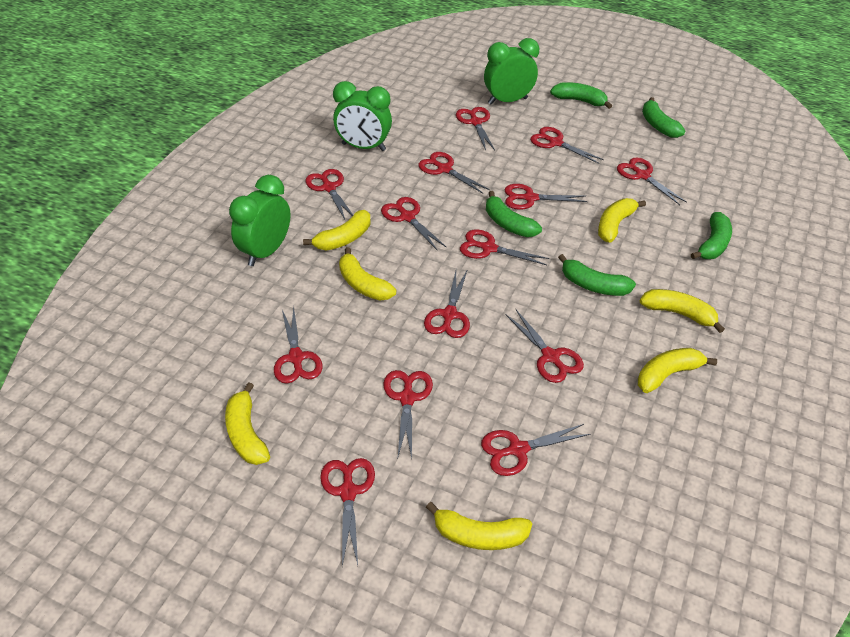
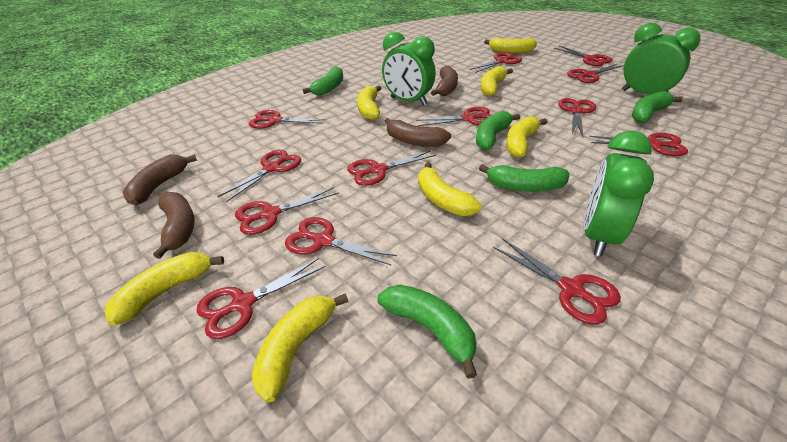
brown banana: 0 -> 4
red scissors: 14 -> 13

